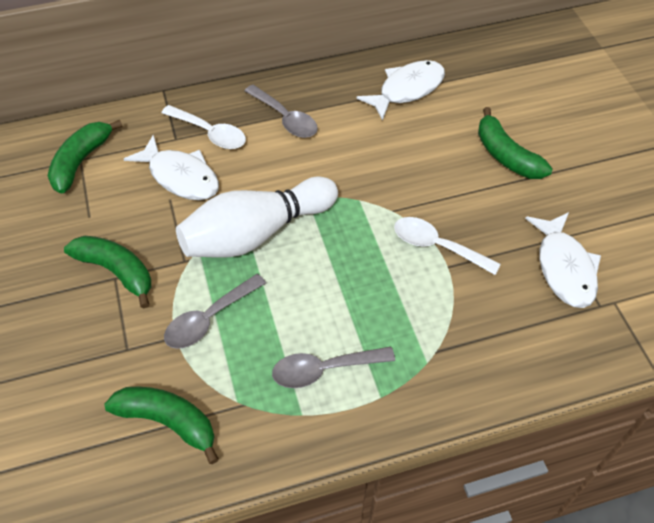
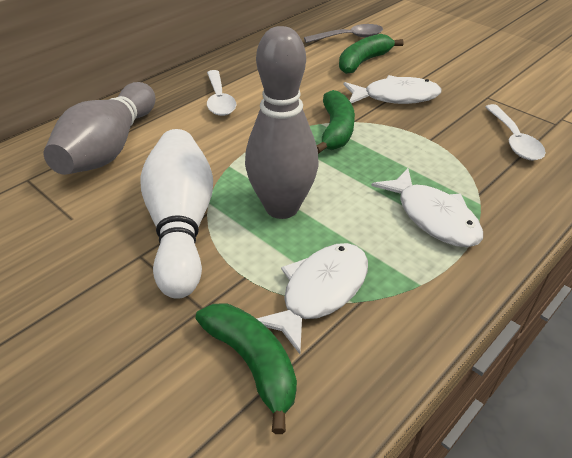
green banana: 4 -> 3
grey bowling pin: 0 -> 2
grey spoon: 3 -> 1

